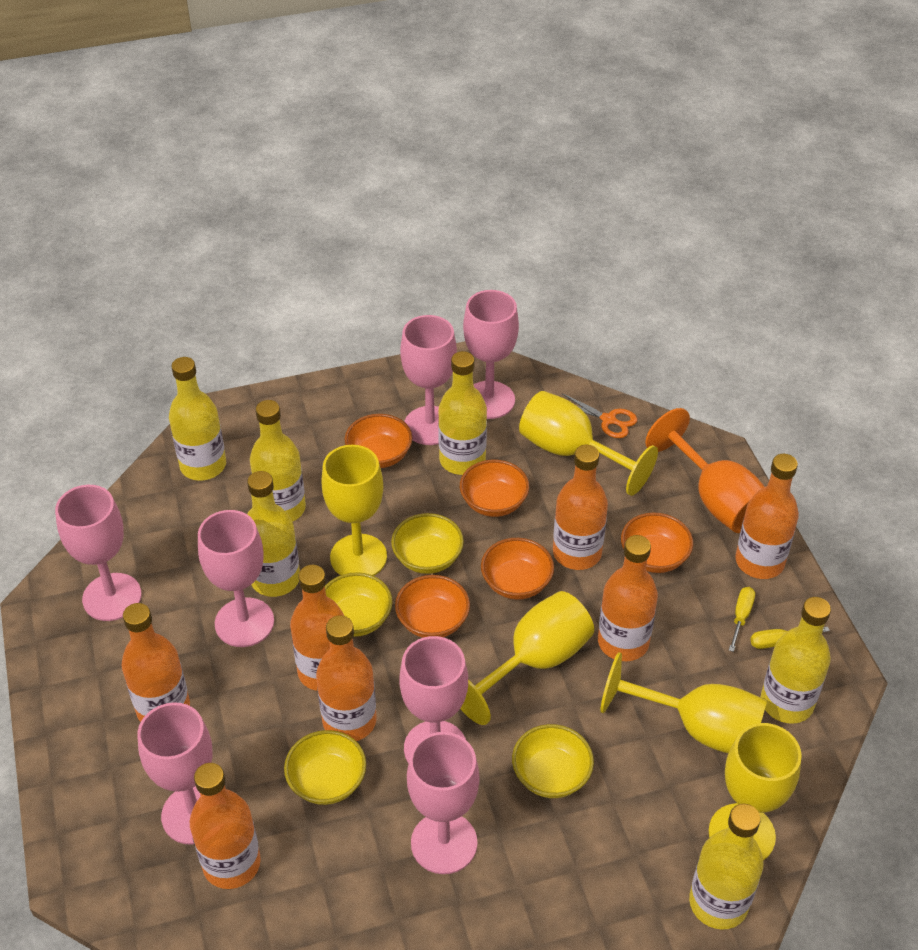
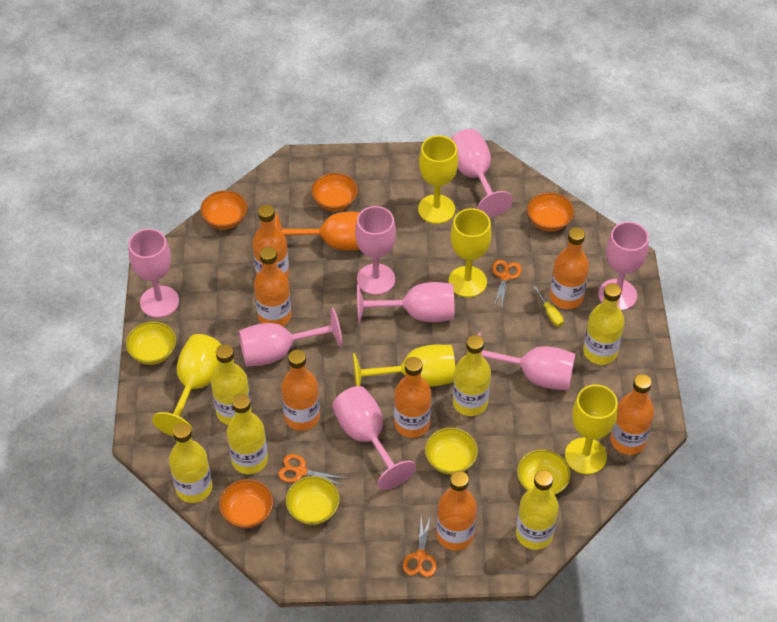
orange bowl: 5 -> 4
orange scissors: 1 -> 3
pink goblet: 7 -> 8
yellow screwdriver: 2 -> 1

